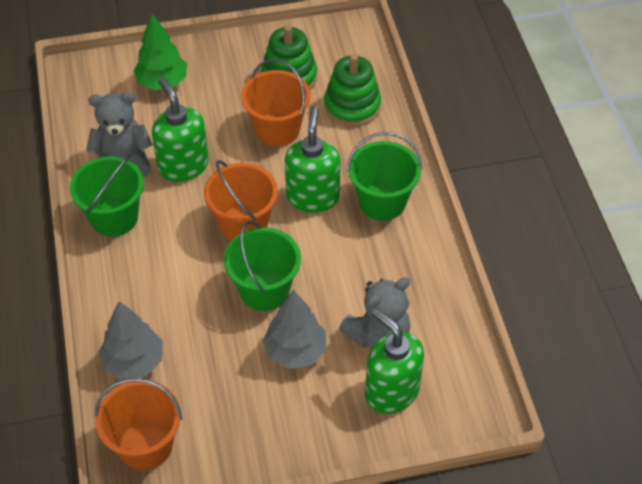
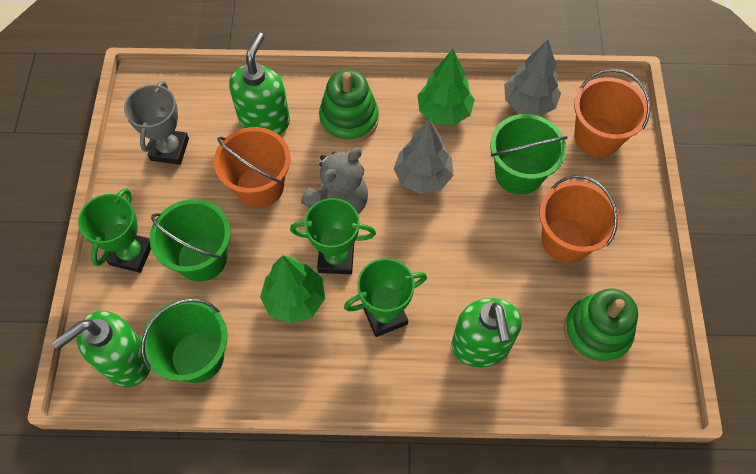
green tree: 1 -> 2
green trophy: 0 -> 3
grey teddy bear: 2 -> 1
grey trophy: 0 -> 1

